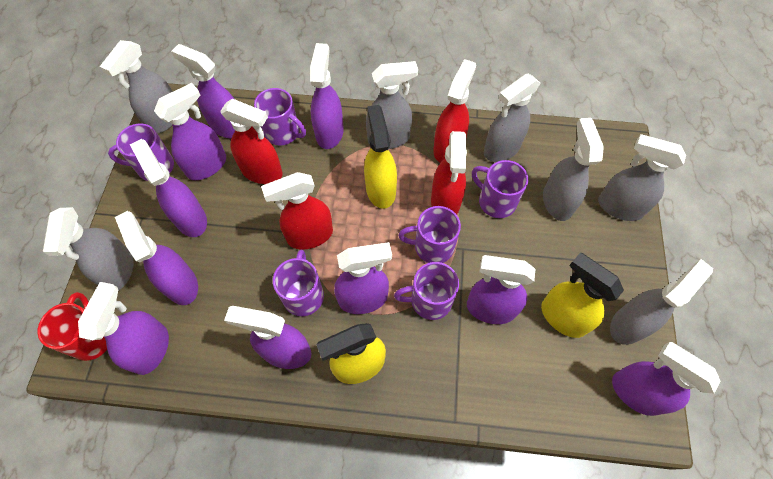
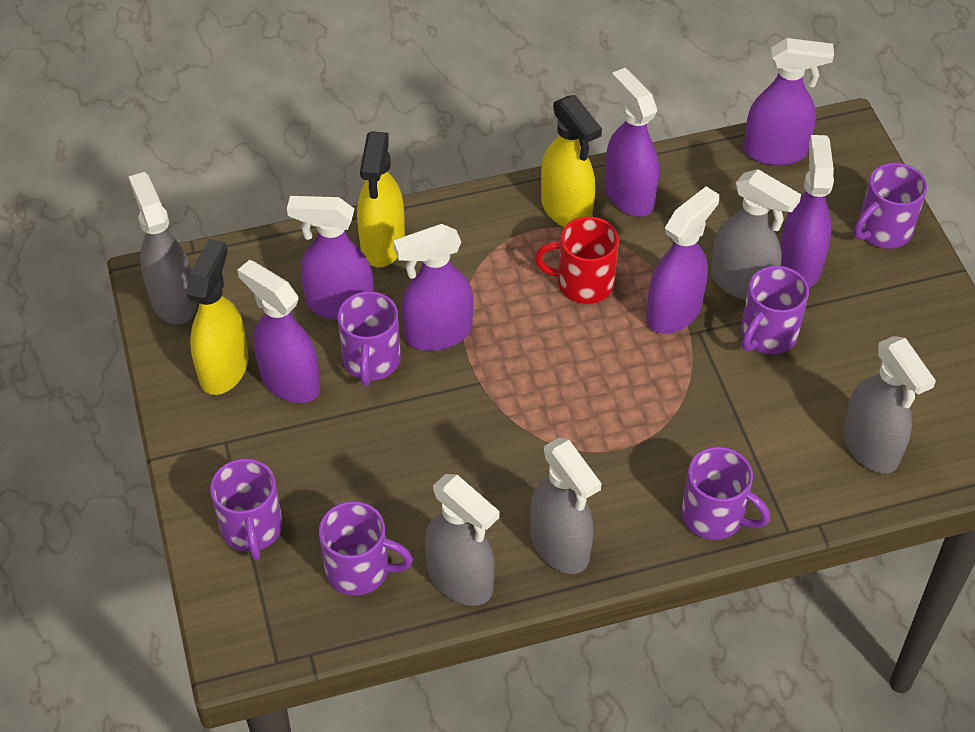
grey spray bottle: 7 -> 5
purple spray bottle: 10 -> 7
red spray bottle: 4 -> 0

